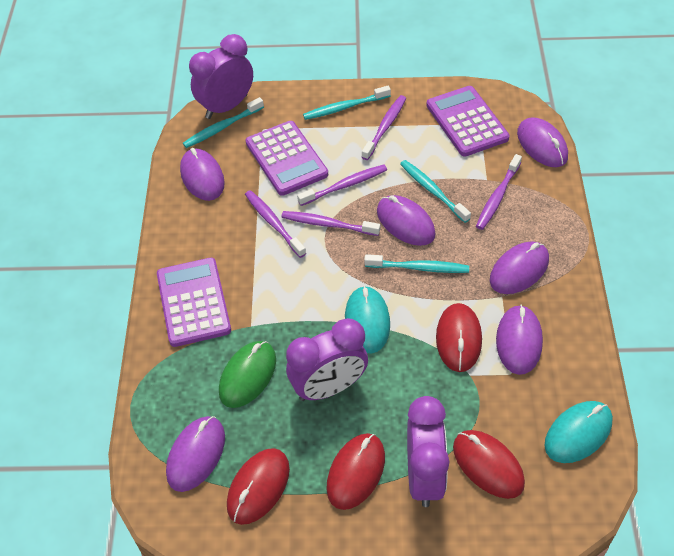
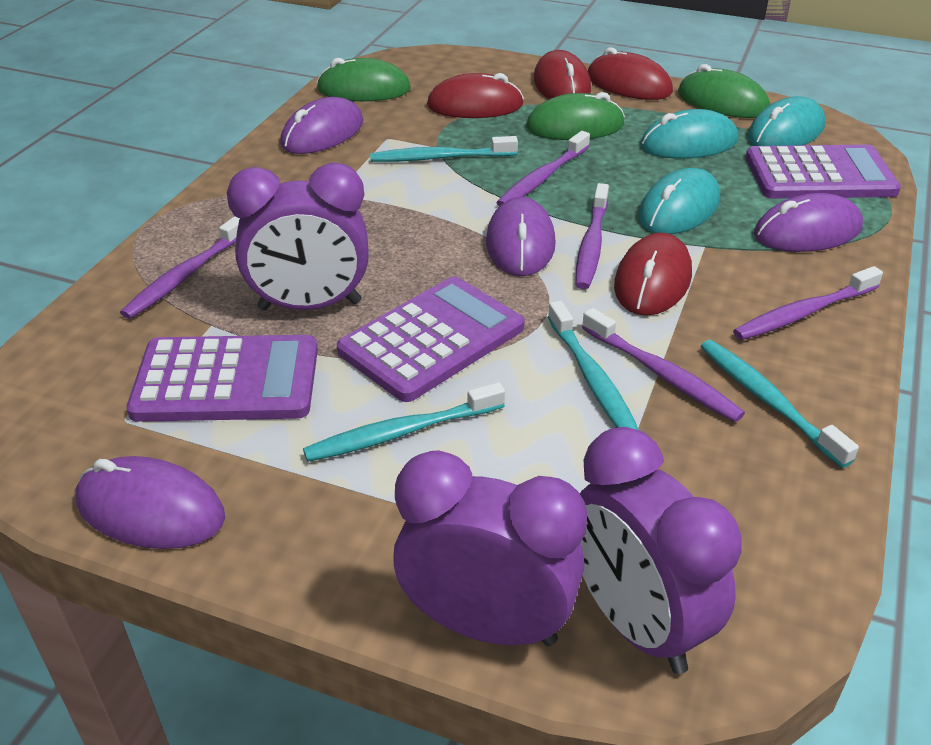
green mouse: 1 -> 3
purple mouse: 6 -> 4
turquoise mouse: 2 -> 3

